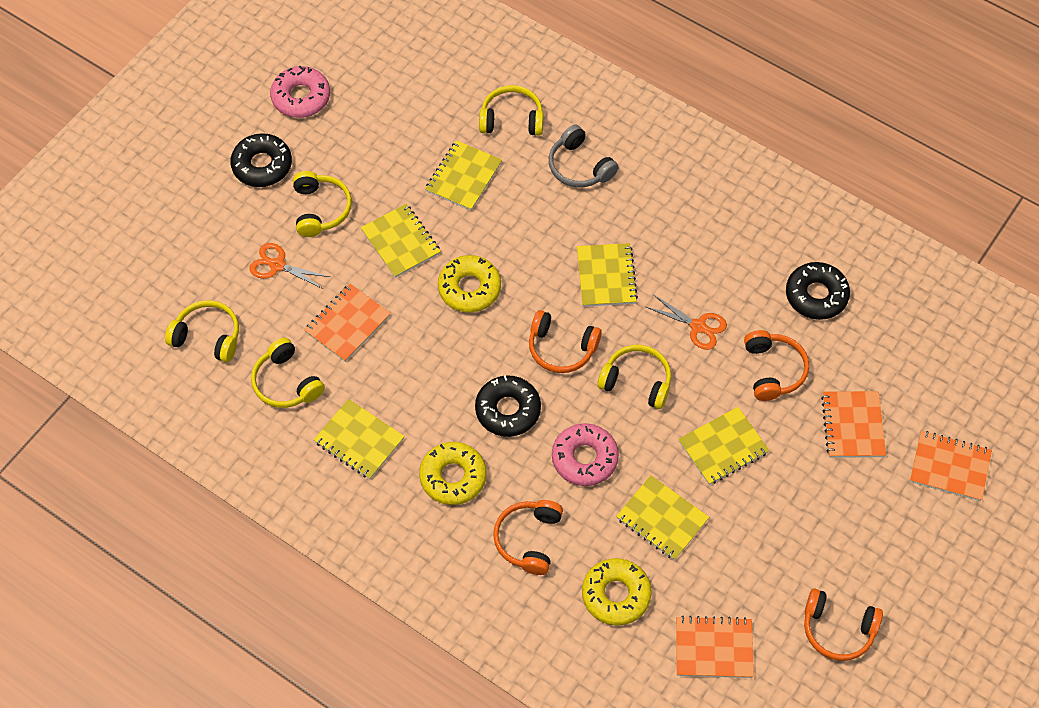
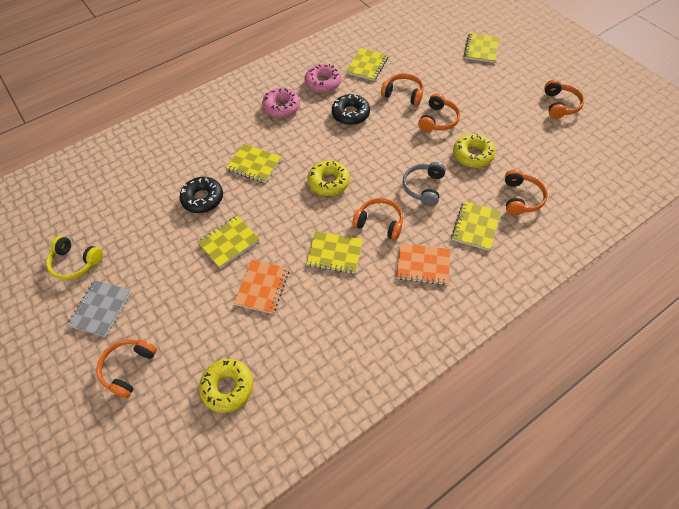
black donut: 3 -> 2
grey notebook: 0 -> 1
orange headphones: 4 -> 6
orange notebook: 4 -> 2
orange scissors: 2 -> 0
yellow headphones: 5 -> 1

